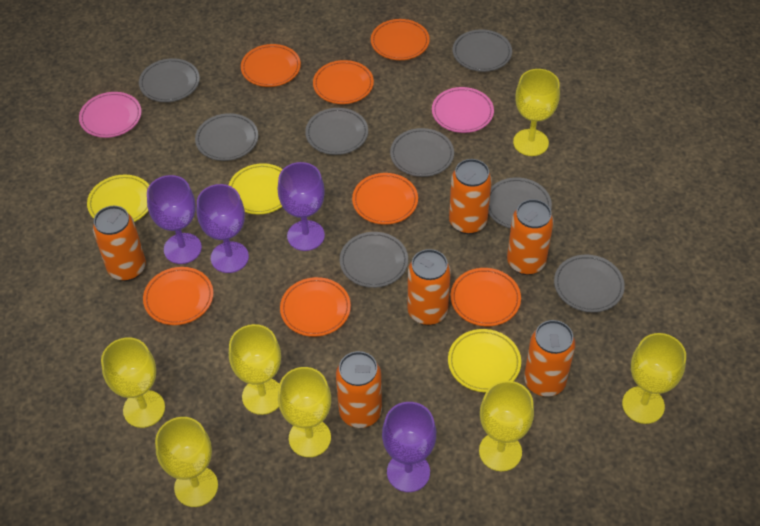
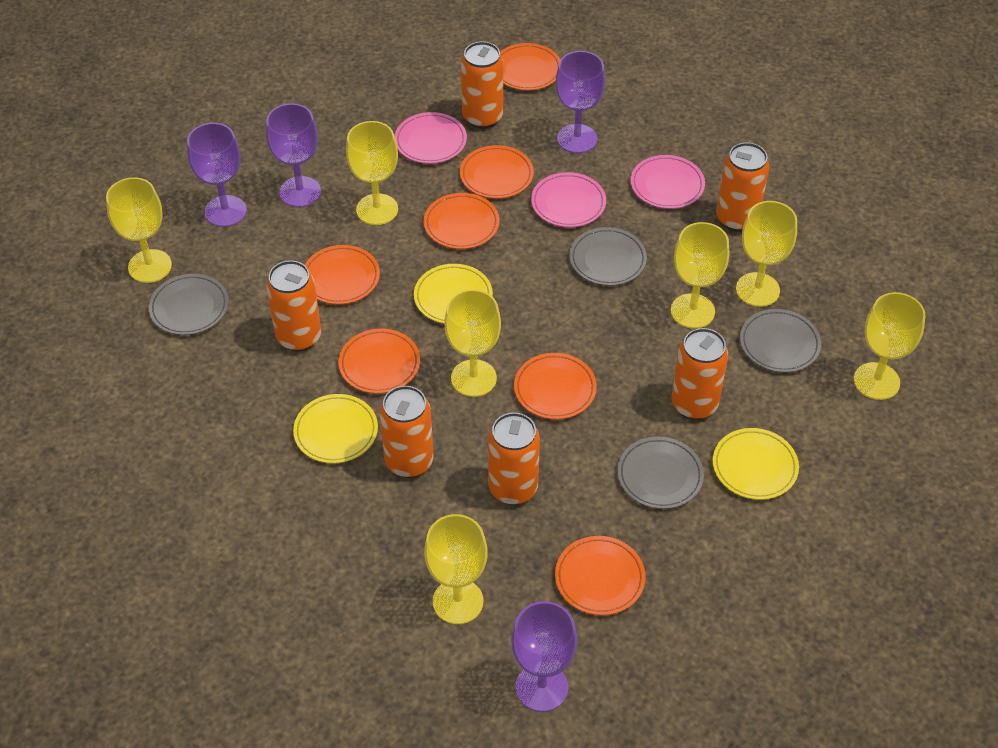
grey plate: 8 -> 4
pink plate: 2 -> 3

